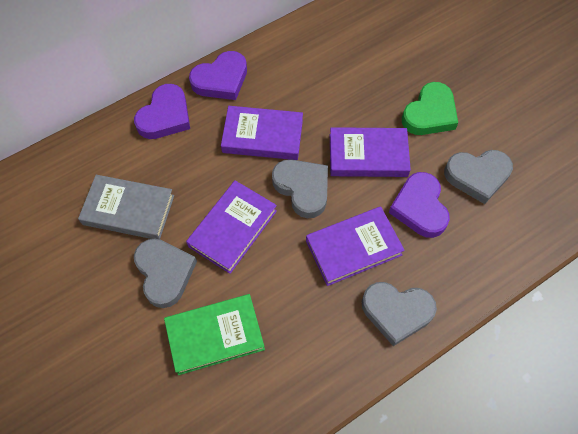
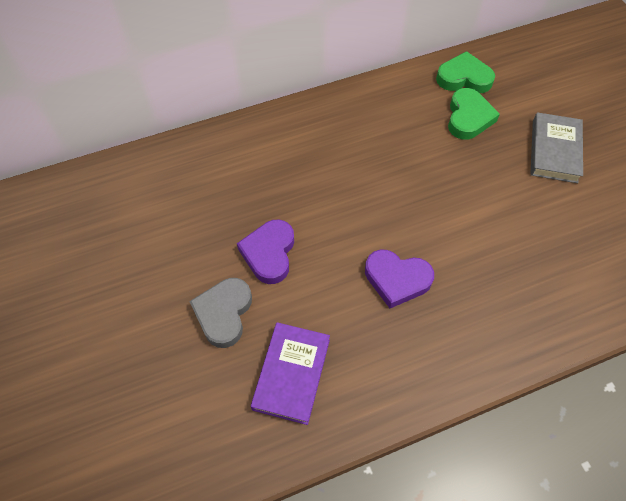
green book: 1 -> 0
green heart: 1 -> 2
grey heart: 4 -> 1
purple book: 4 -> 1
purple heart: 3 -> 2

